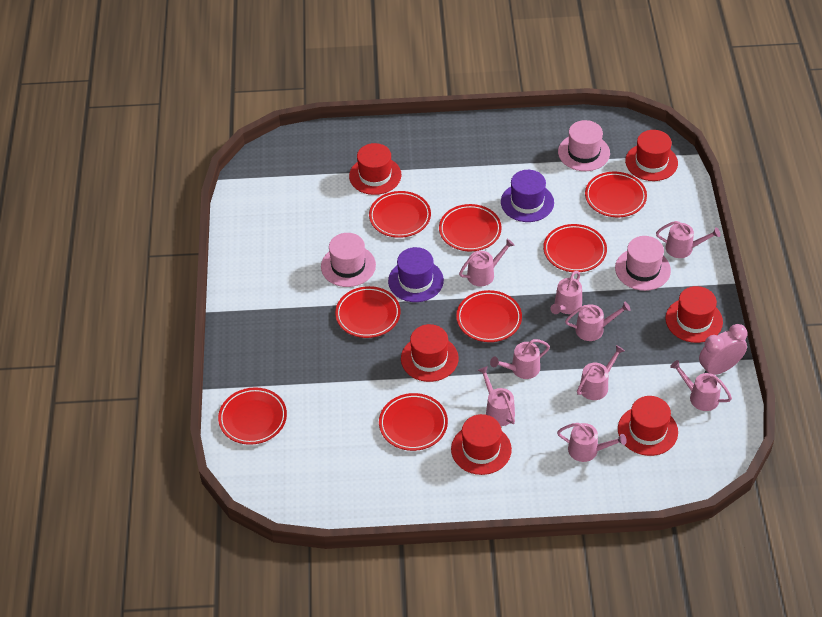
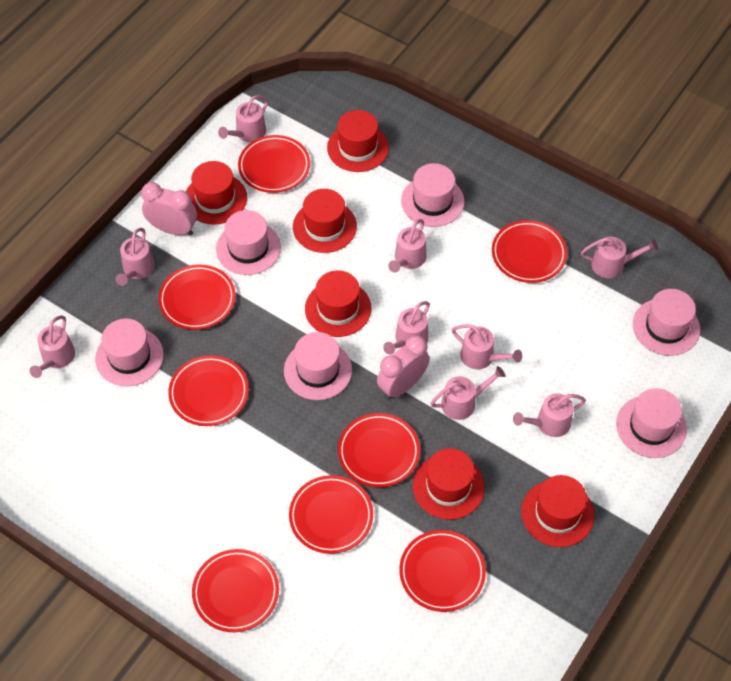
pink clock: 1 -> 2
pink hat: 3 -> 6
purple hat: 2 -> 0

